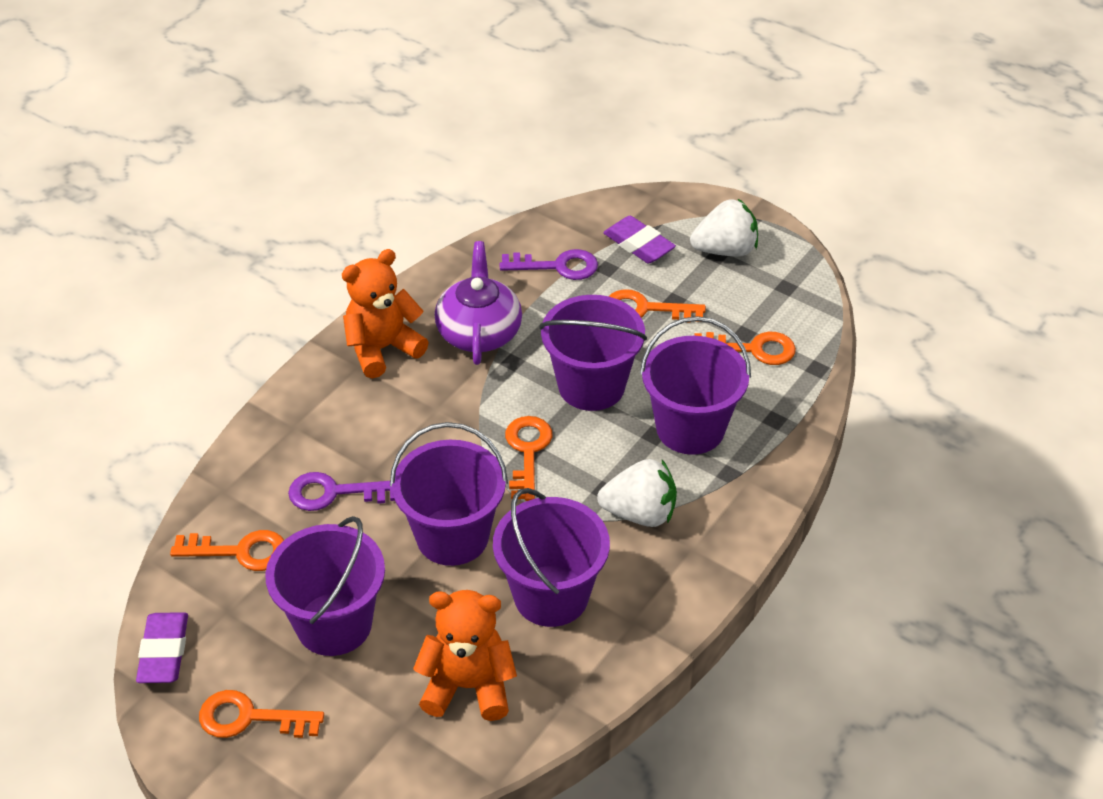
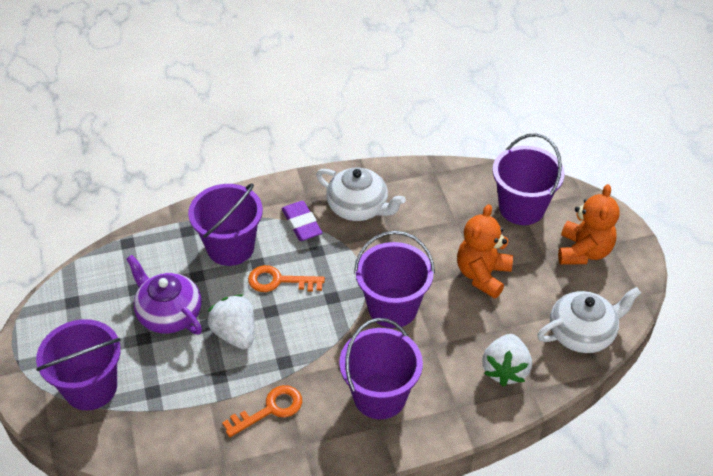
orange key: 5 -> 2
purple eraser: 2 -> 1
purple key: 2 -> 0
white teapot: 0 -> 2

